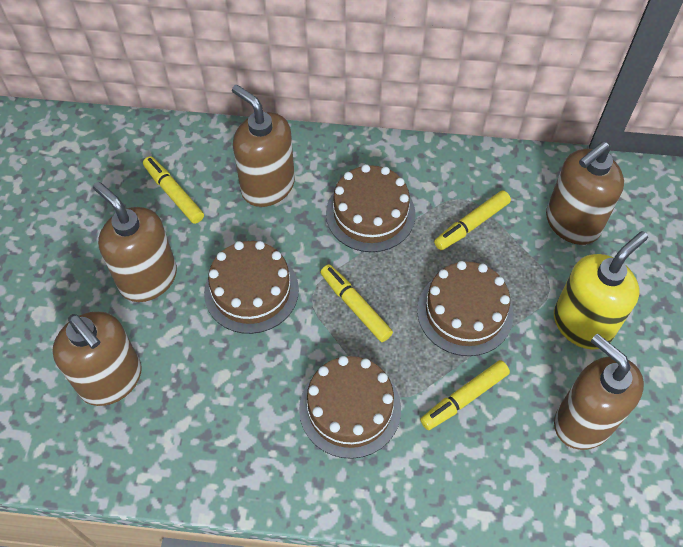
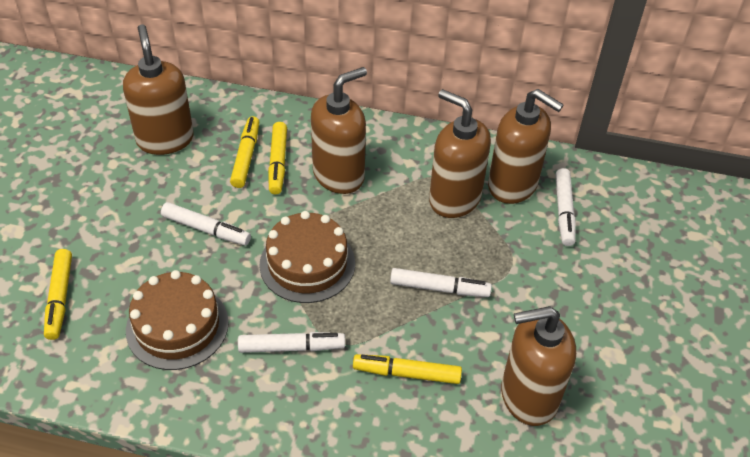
brown cake: 4 -> 2
white marker: 0 -> 4
yellow soap dispenser: 1 -> 0

